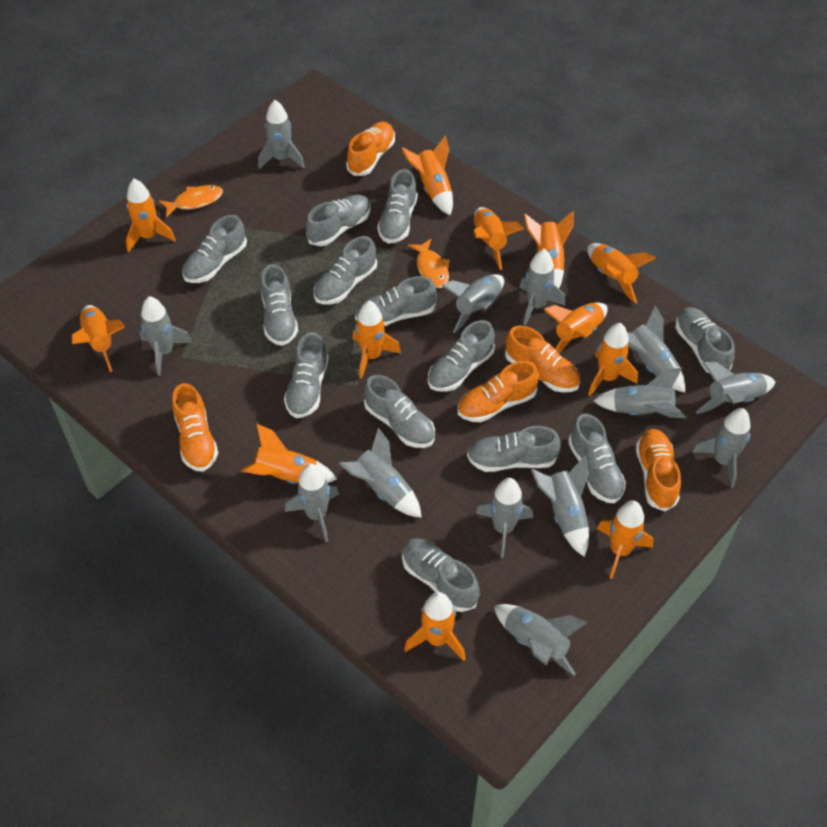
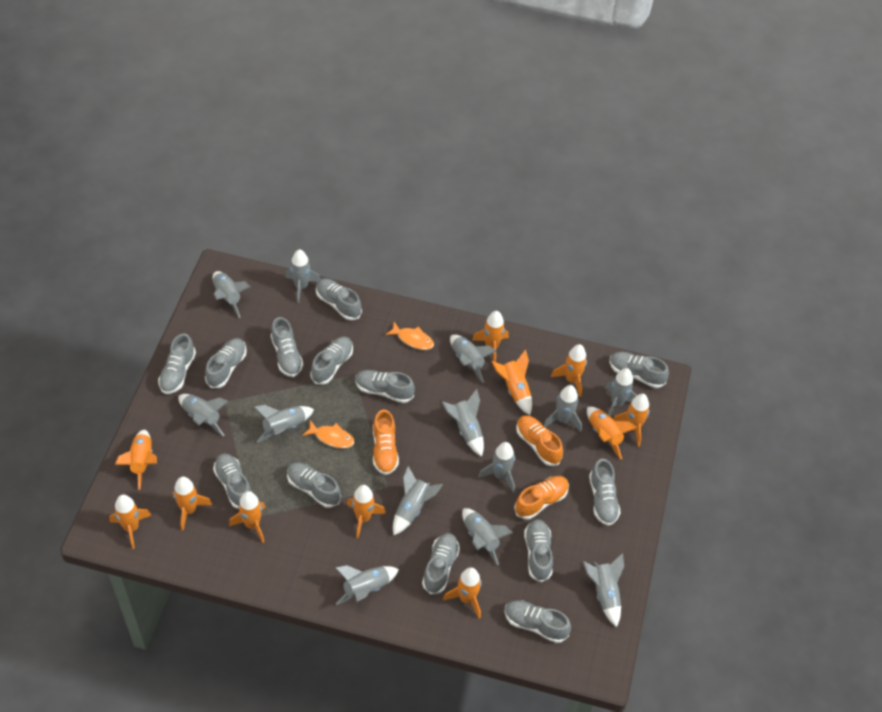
orange rocket: 12 -> 11
orange shoe: 5 -> 3

